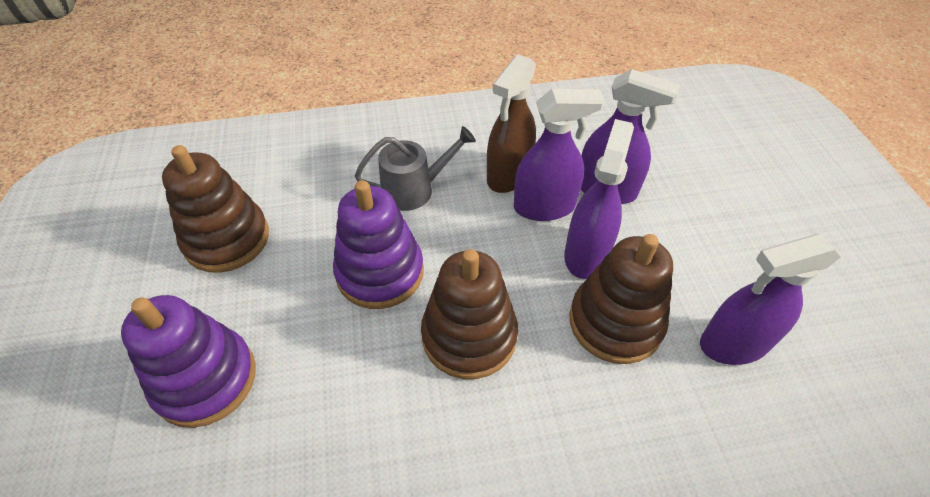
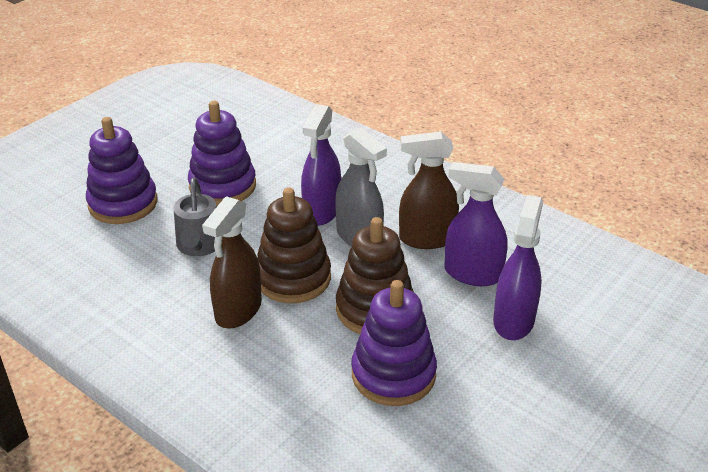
brown spray bottle: 1 -> 2
brown stacking toy: 3 -> 2
grey spray bottle: 0 -> 1
purple spray bottle: 4 -> 3
purple stacking toy: 2 -> 3

